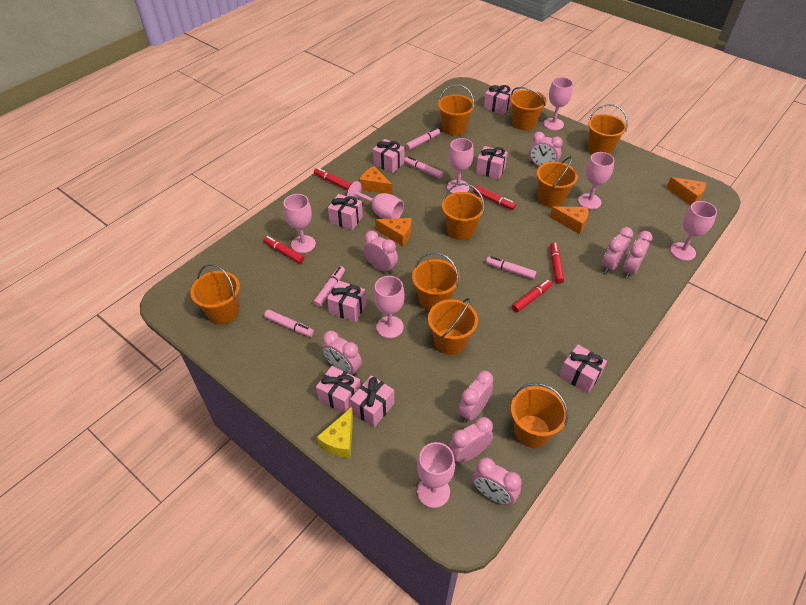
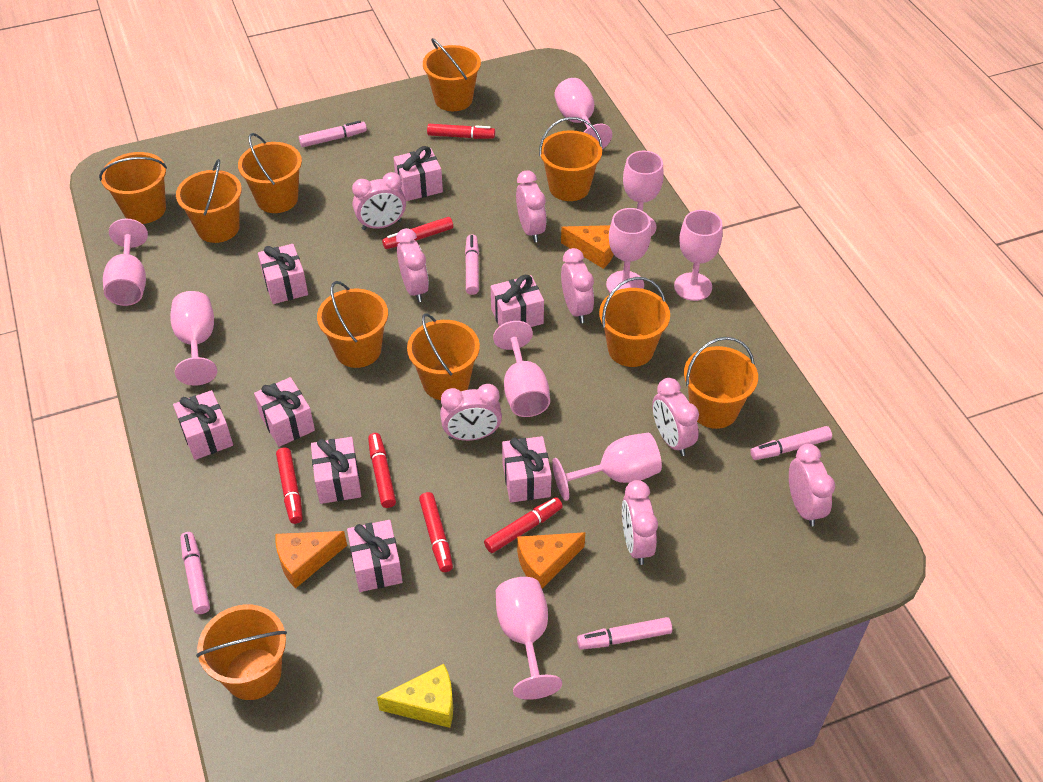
orange bucket: 9 -> 10
orange cheese: 4 -> 3
pink goblet: 8 -> 9
red marker: 5 -> 6

